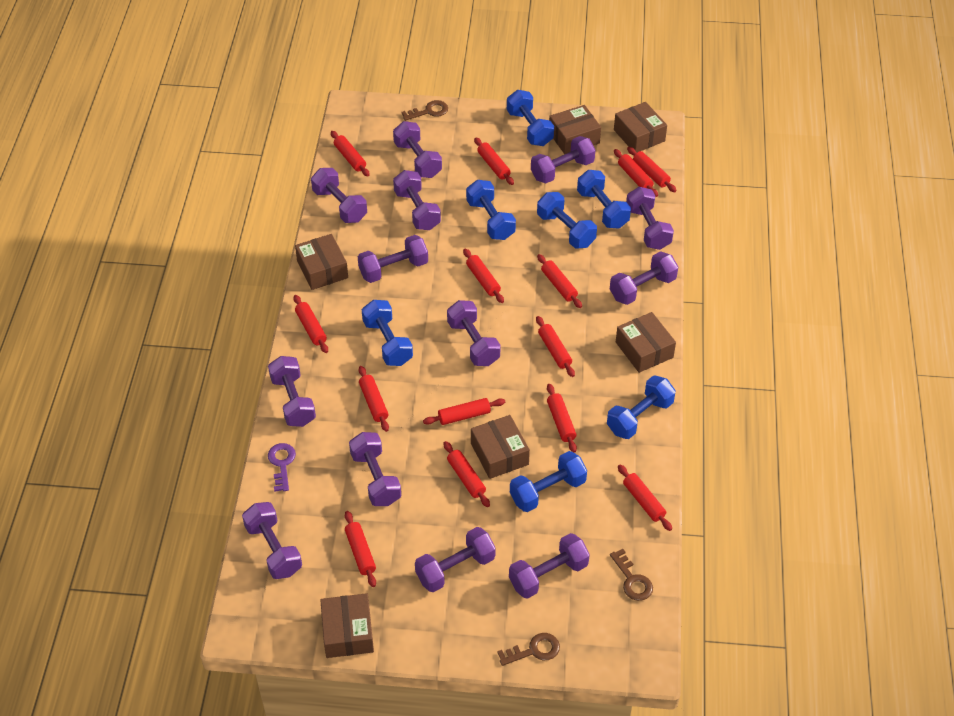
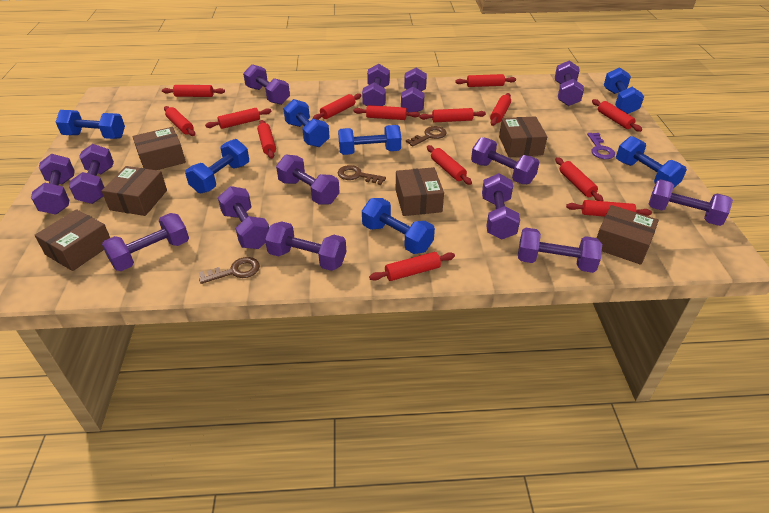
purple dumbbell: 13 -> 14

